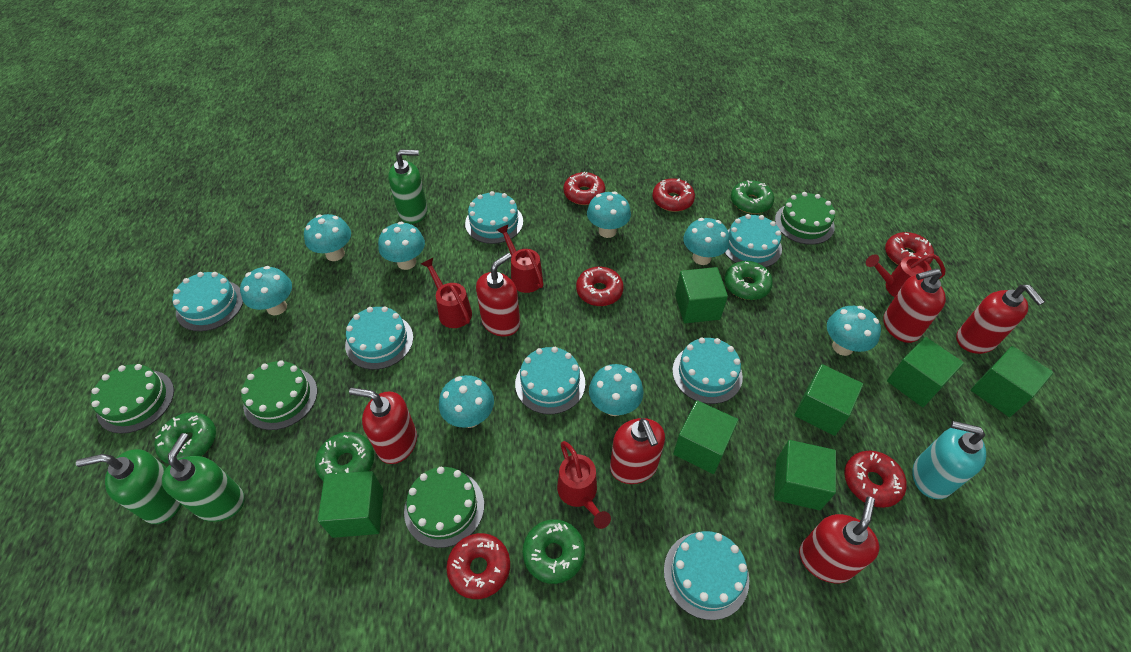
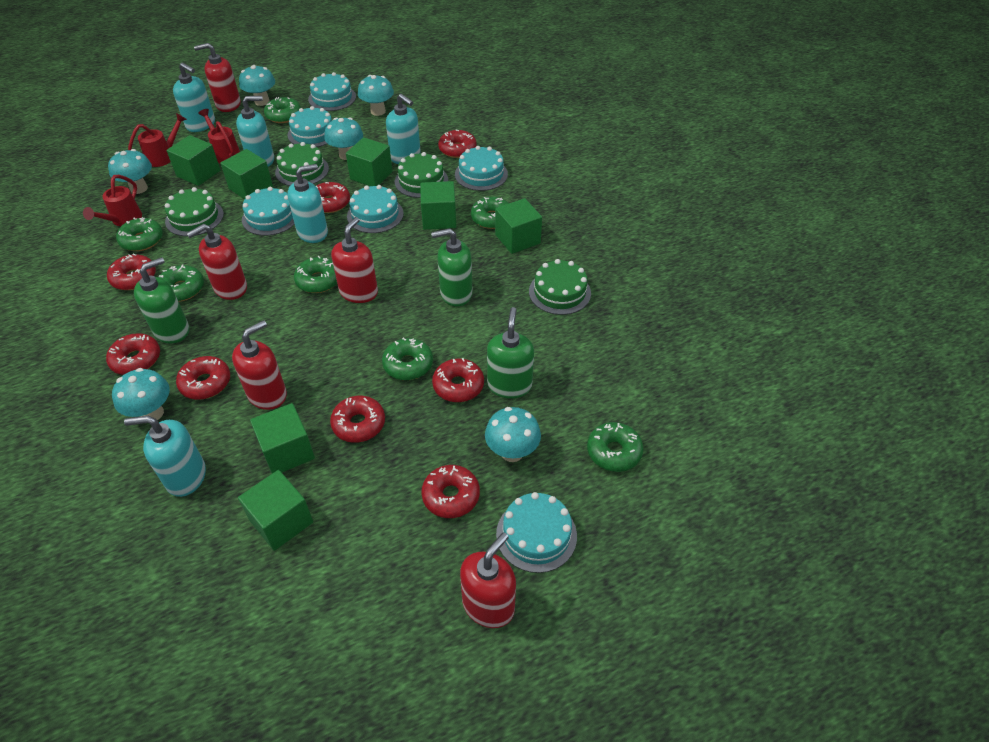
green donut: 5 -> 7
red donut: 6 -> 8
red soap dispenser: 6 -> 5
red watering can: 4 -> 3
turquoise cake: 7 -> 6
turquoise mushroom: 8 -> 6
turquoise soap dispenser: 1 -> 5

